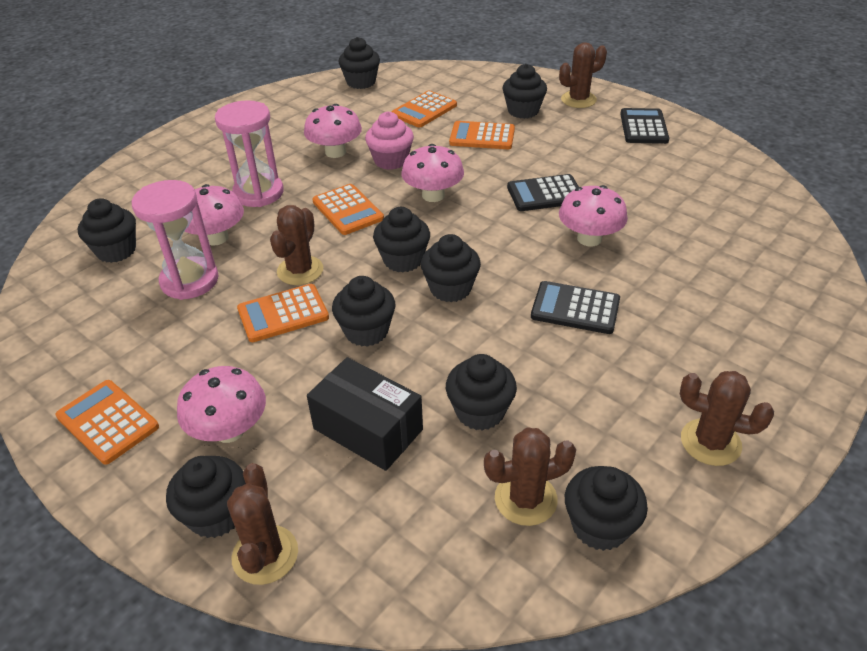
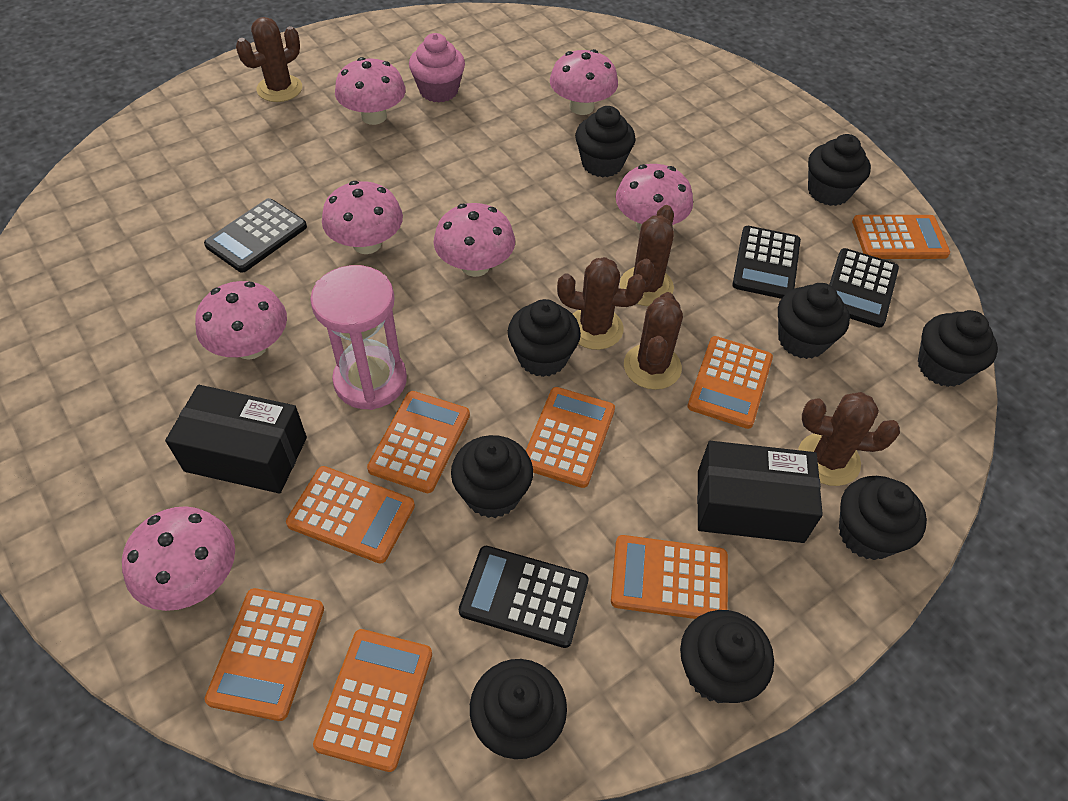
black box: 1 -> 2
black calculator: 3 -> 4
orange calculator: 5 -> 8
pink hourglass: 2 -> 1
pink mushroom: 5 -> 7

